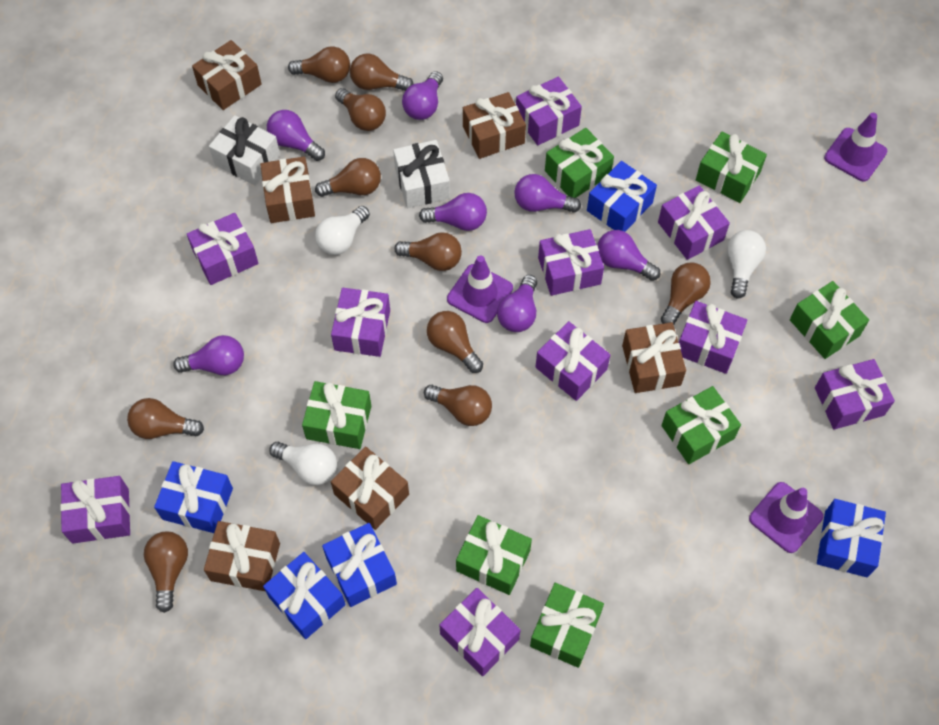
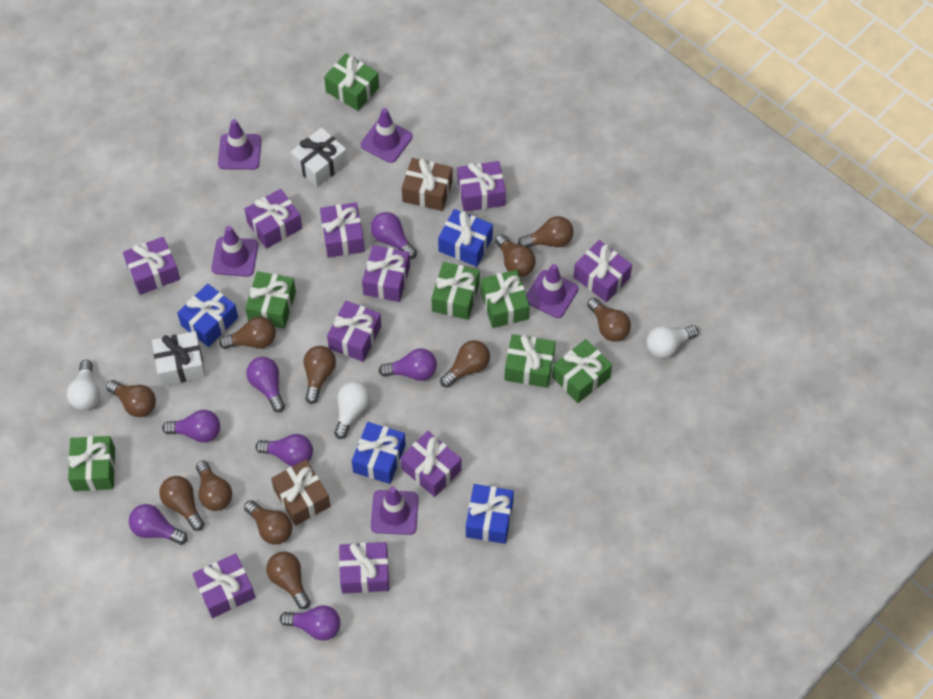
blue gift: 5 -> 4
brown gift: 6 -> 2
brown light bulb: 10 -> 11
purple traffic cone: 3 -> 5

